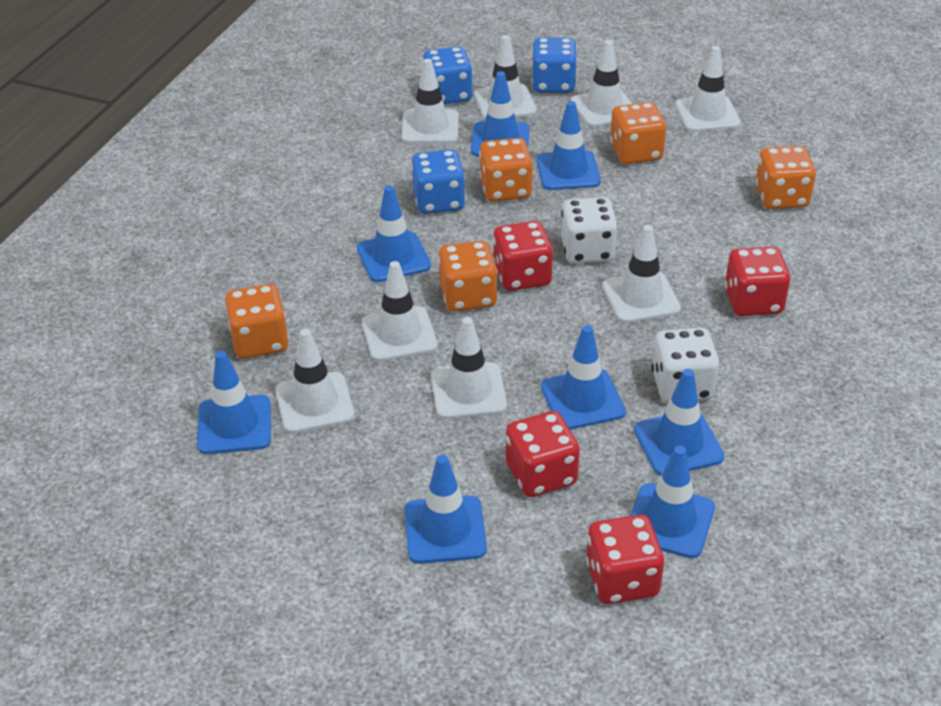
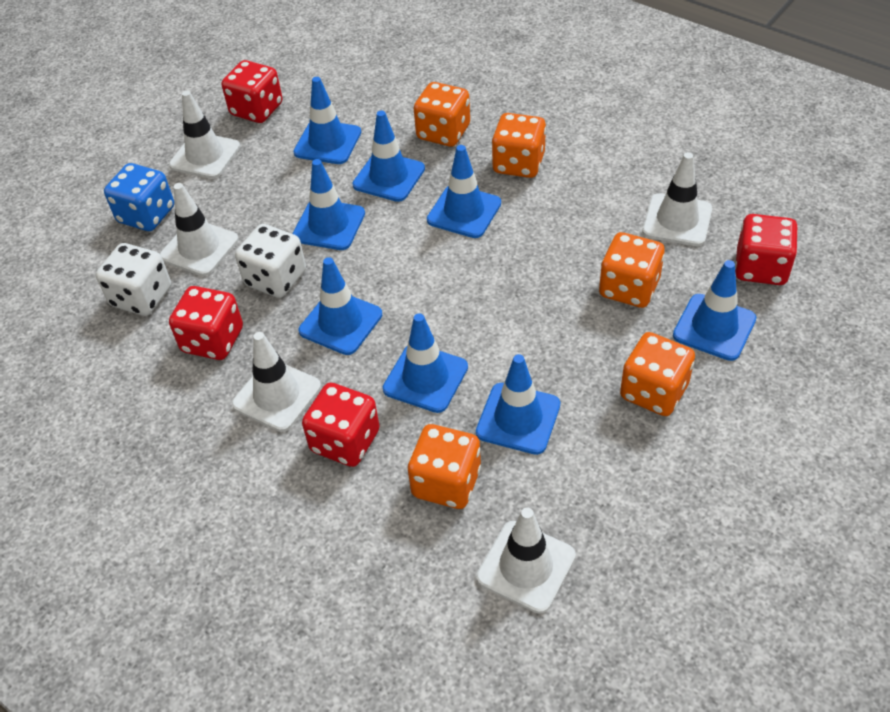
blue dice: 3 -> 1
white traffic cone: 8 -> 5

